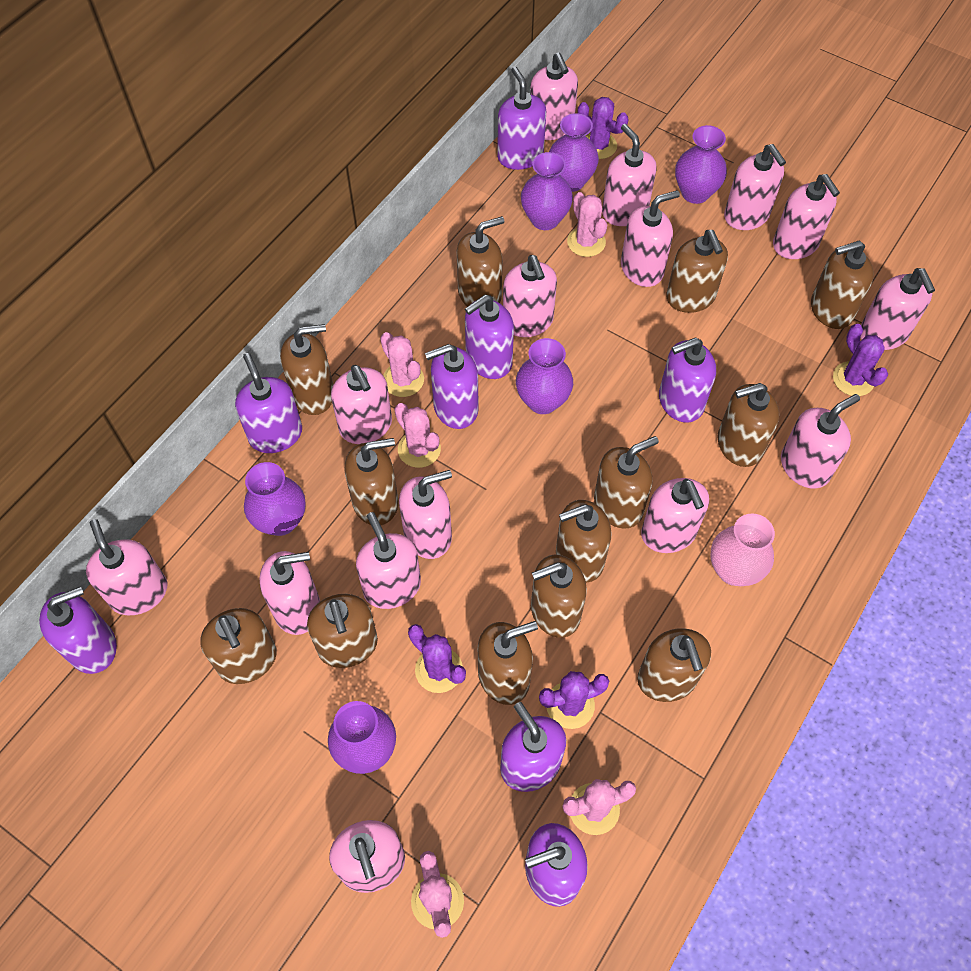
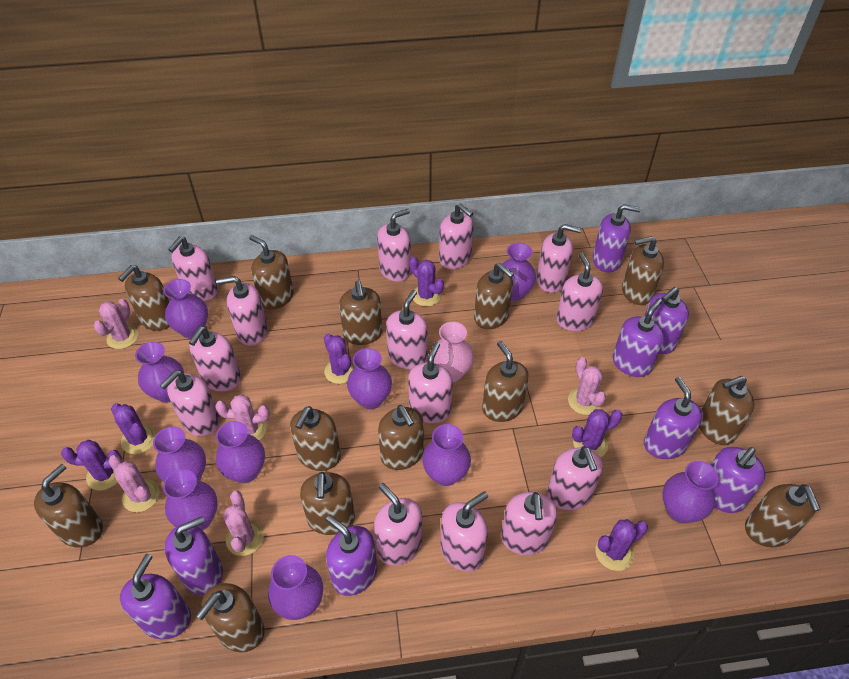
pink soap dispenser: 15 -> 14
purple cactus: 4 -> 6
purple vase: 6 -> 10

